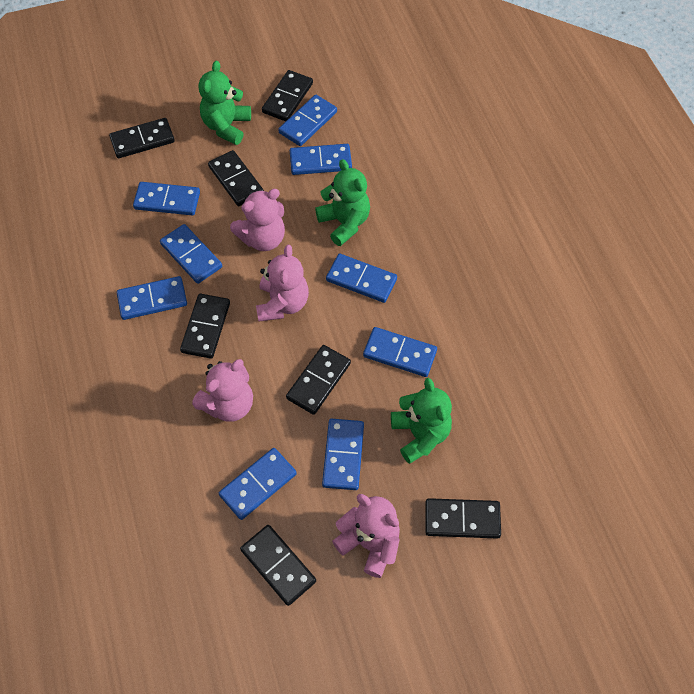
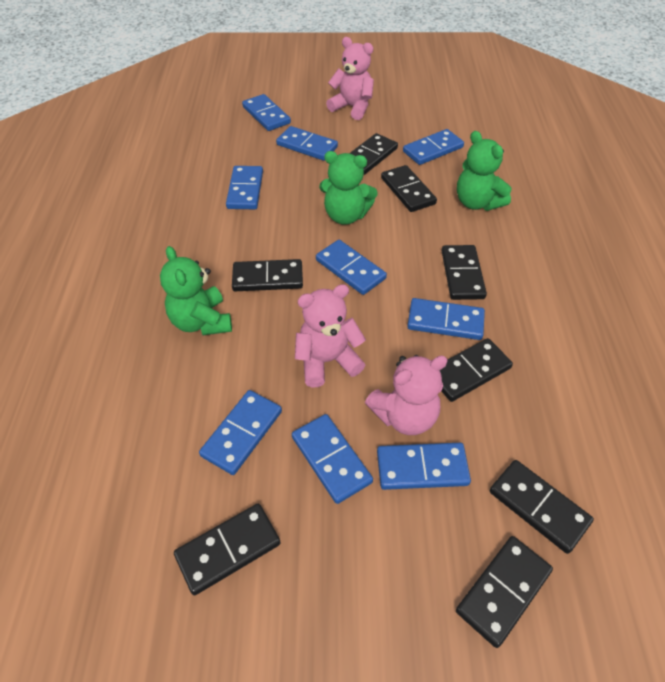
black domino: 7 -> 8
pink teddy bear: 4 -> 3

